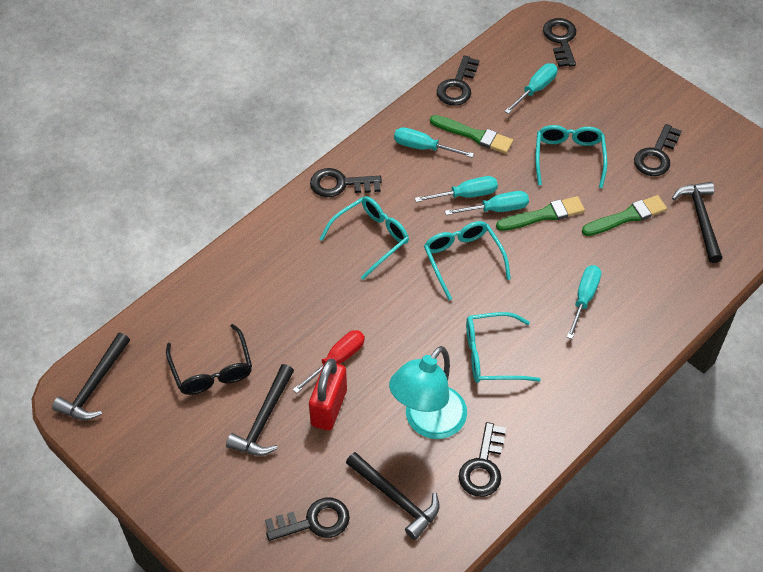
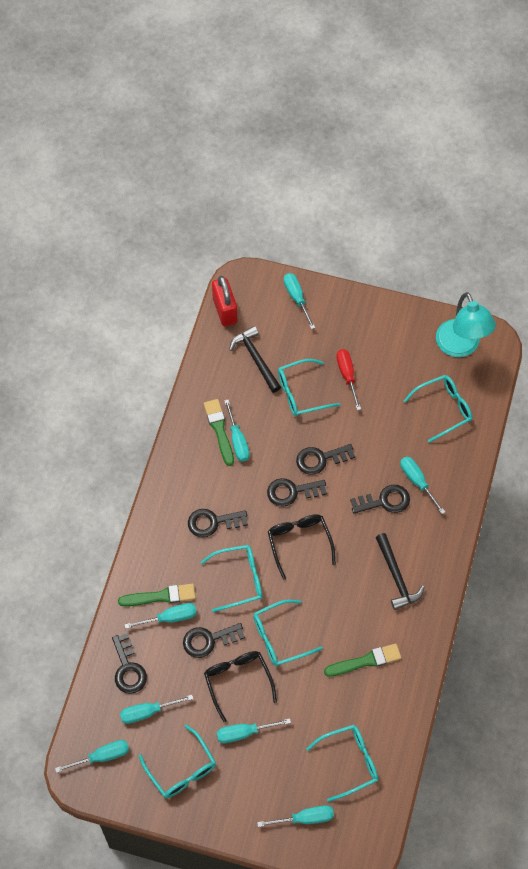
black glasses: 1 -> 2
black hammer: 4 -> 2
turquoise glasses: 4 -> 6
turquoise screwdriver: 5 -> 8

